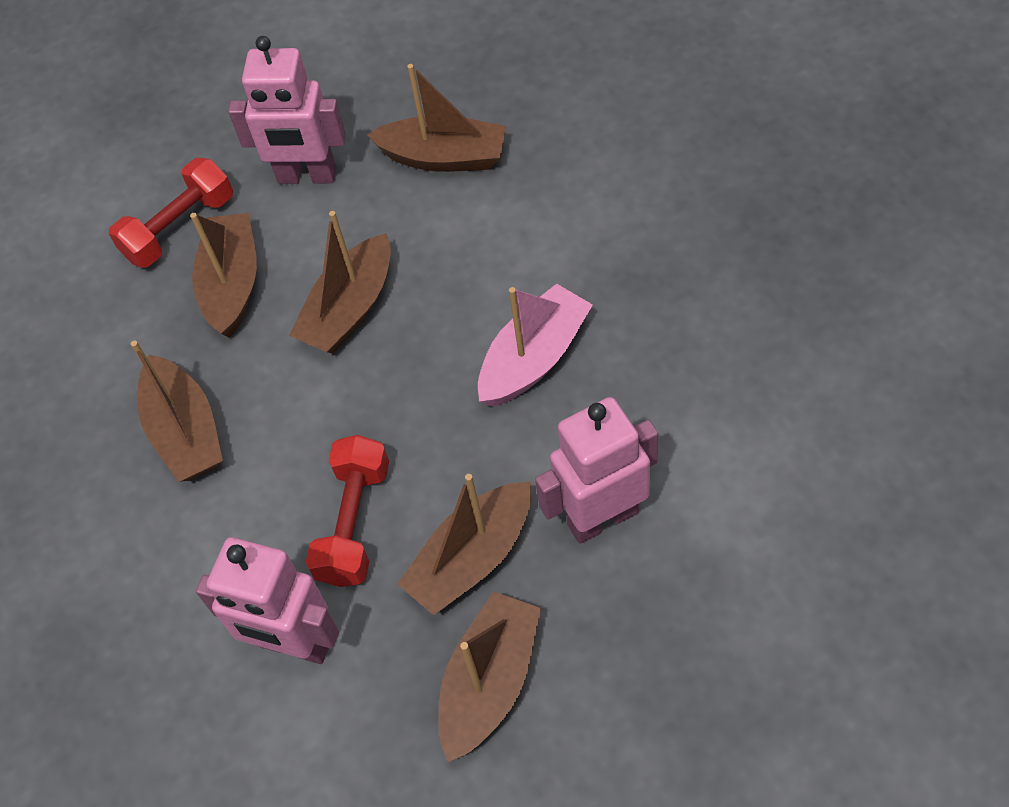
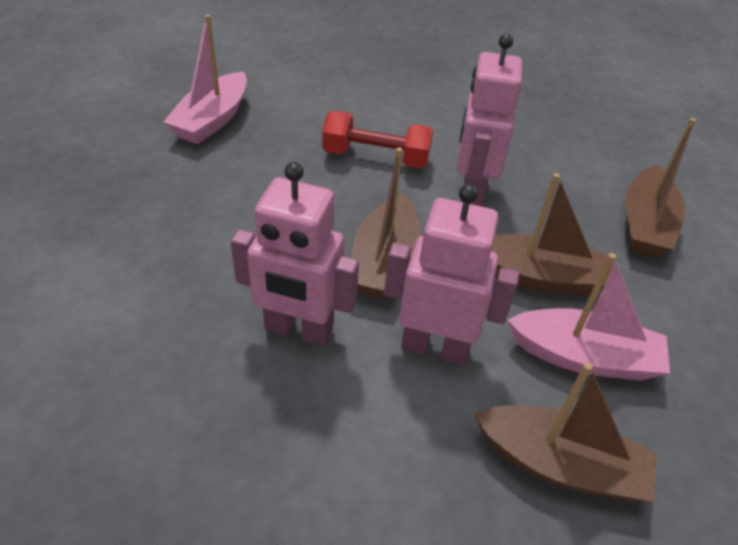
brown boat: 6 -> 4
pink boat: 1 -> 2
red dumbbell: 2 -> 1

